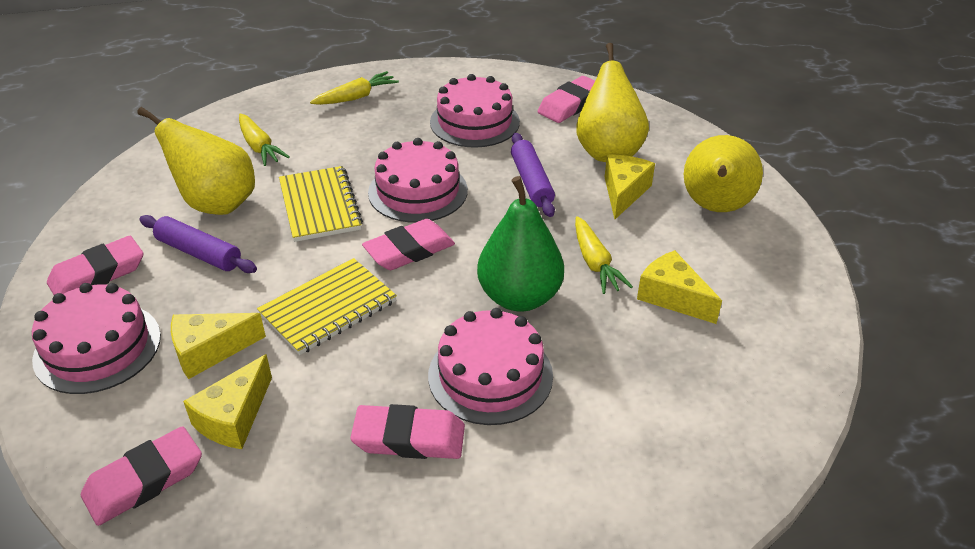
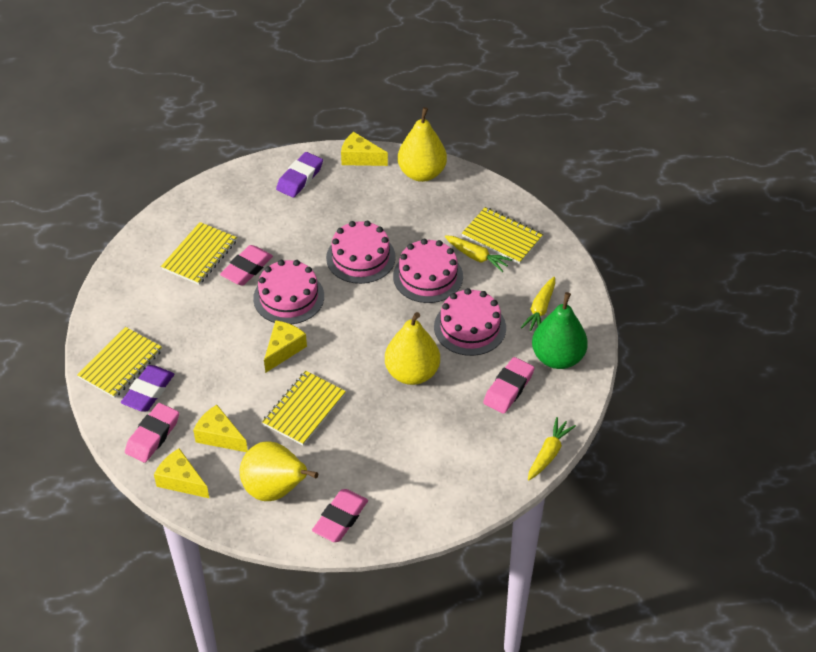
pink eraser: 5 -> 4
purple eraser: 0 -> 2
purple rolling pin: 2 -> 0
yellow notebook: 2 -> 4

